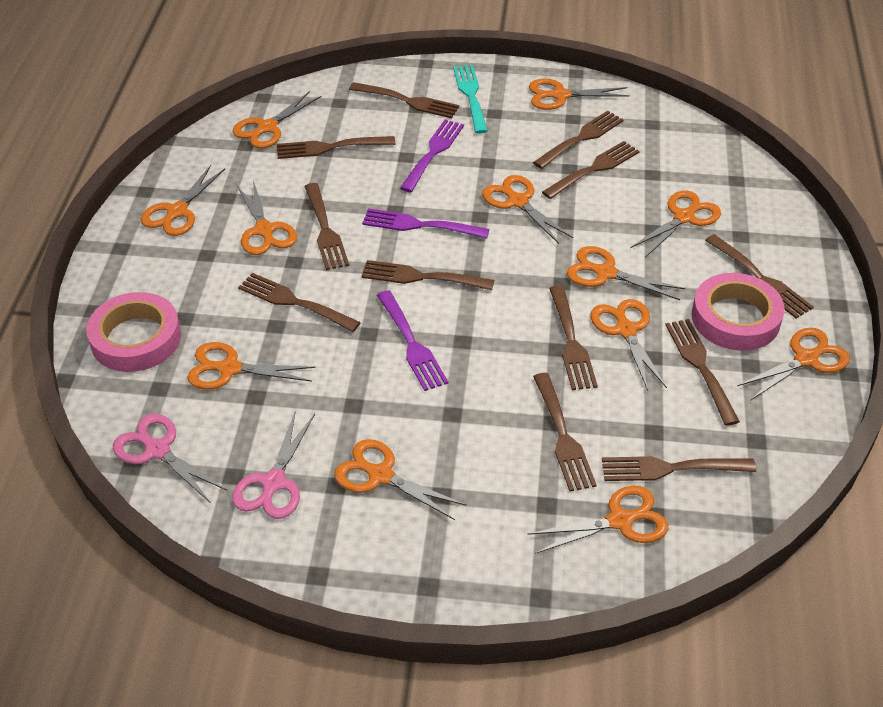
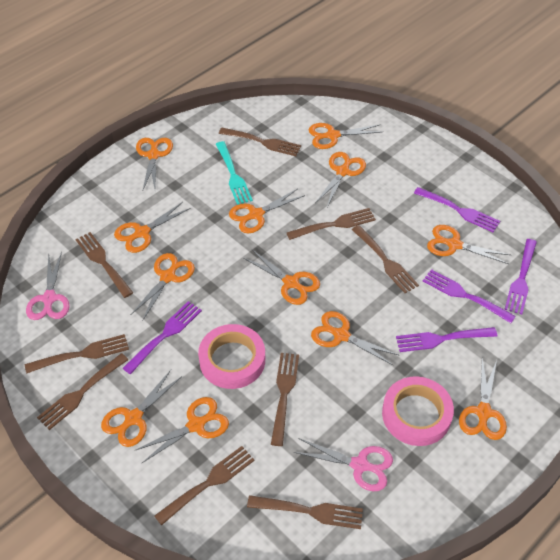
brown fork: 12 -> 9
purple fork: 3 -> 5

